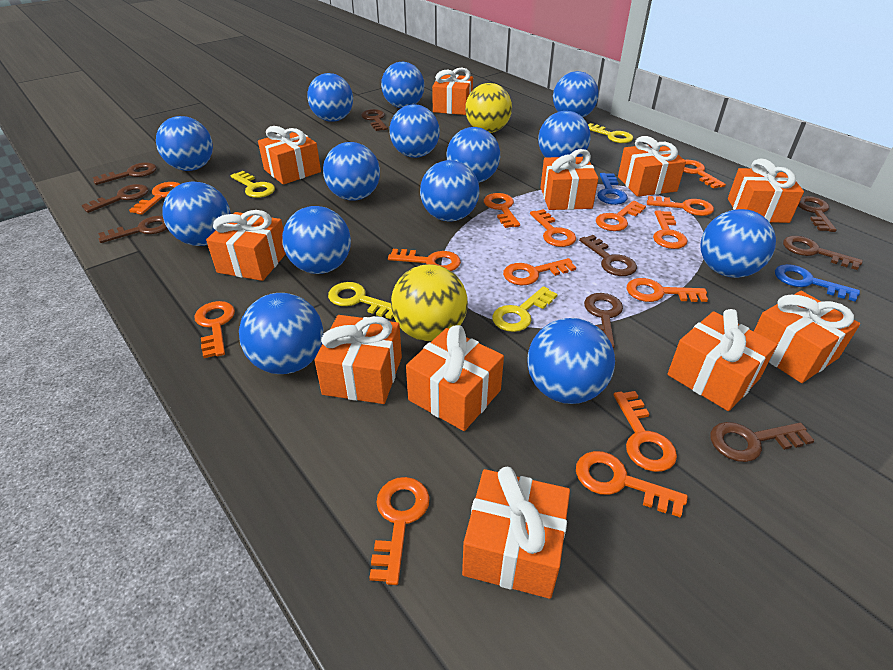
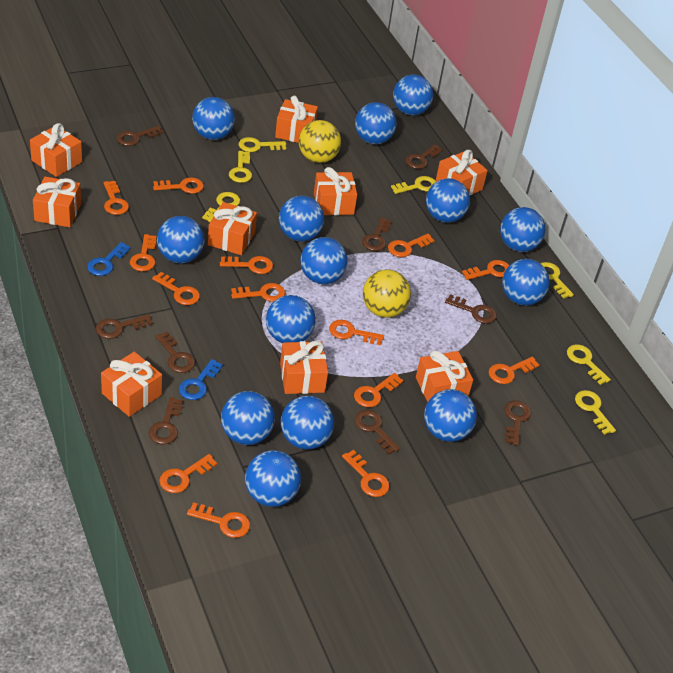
orange gift: 11 -> 9
yellow key: 4 -> 7

